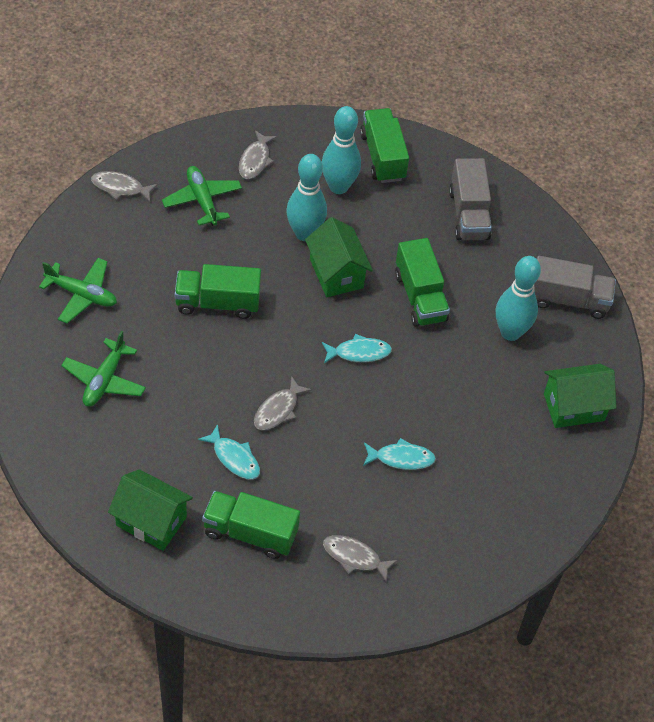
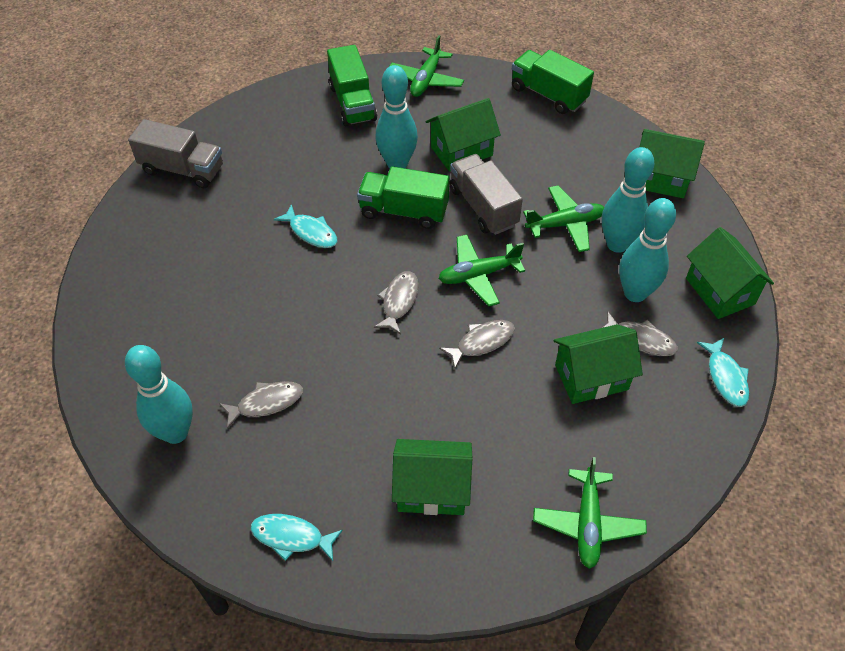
green house: 3 -> 5
green plane: 3 -> 4
green truck: 4 -> 3
turquoise bowling pin: 3 -> 4

